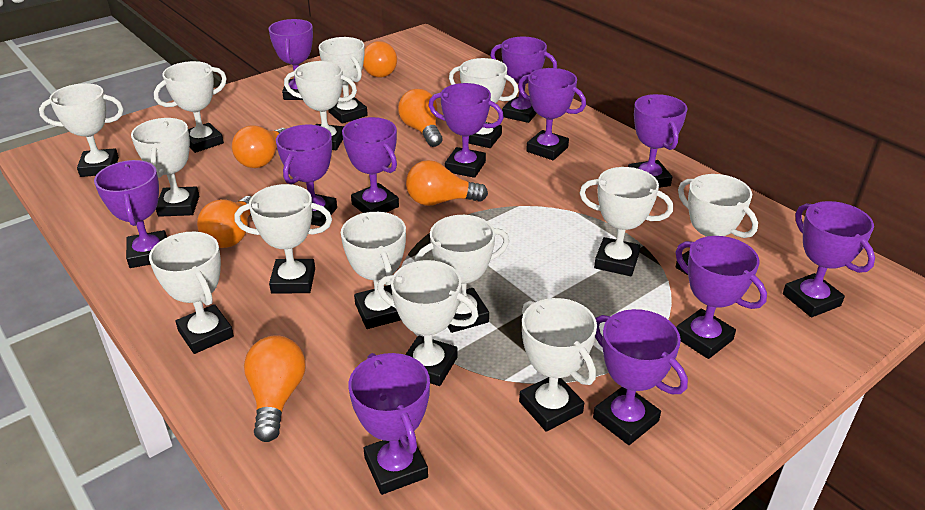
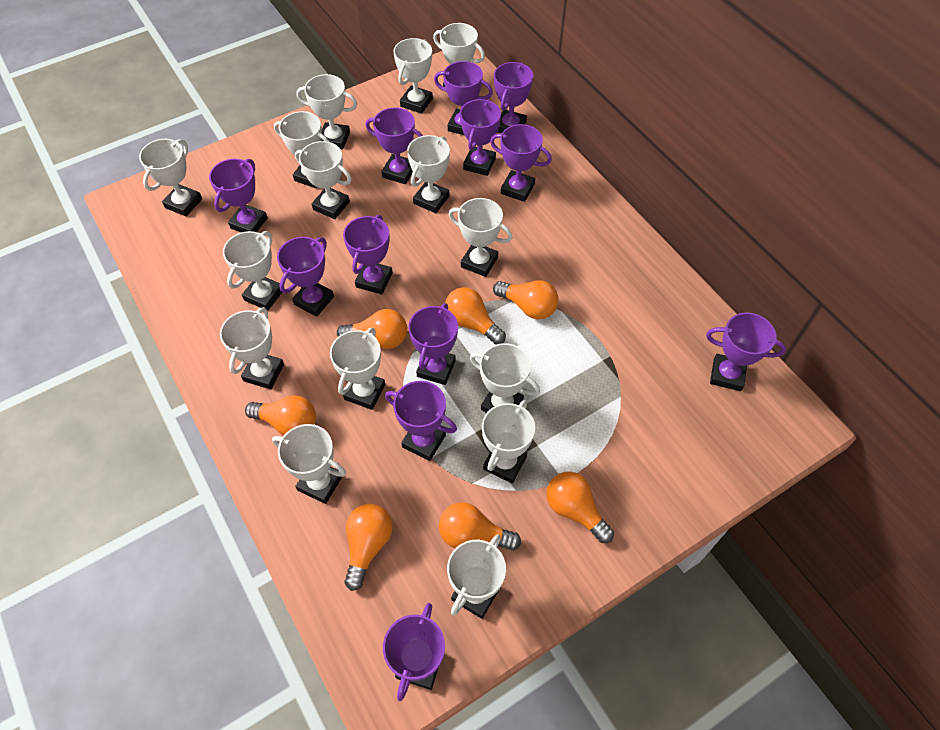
orange light bulb: 6 -> 7
white trophy: 14 -> 15

